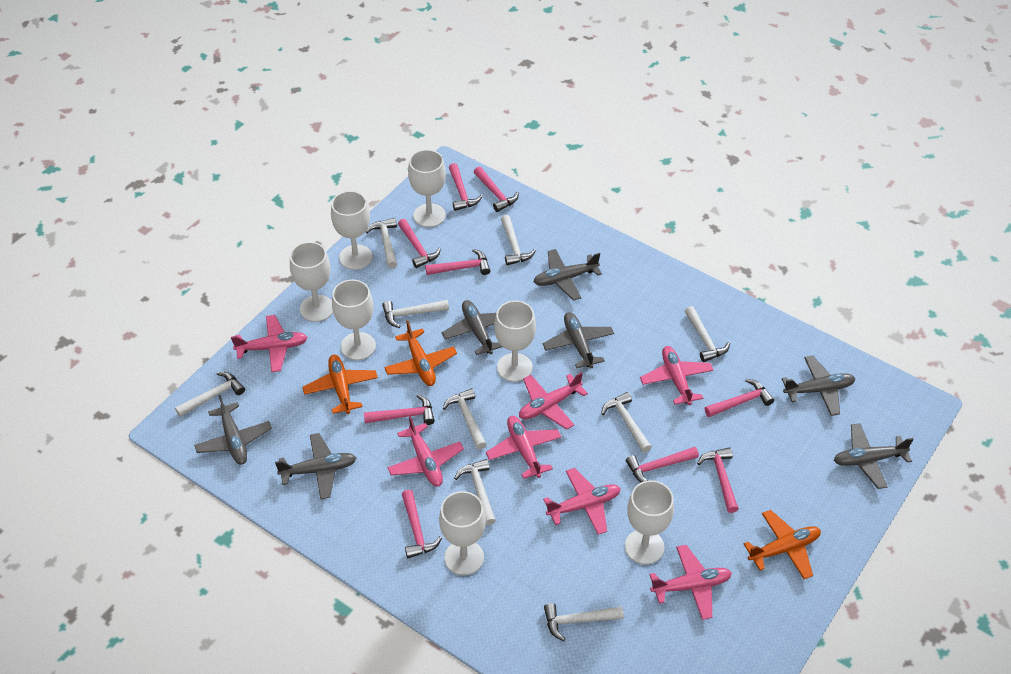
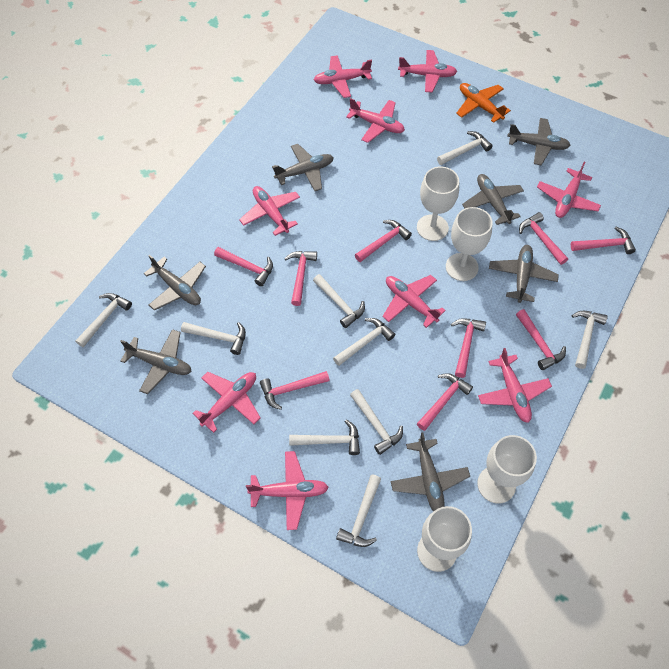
orange plane: 3 -> 1
pink plane: 7 -> 9
white goblet: 7 -> 4

